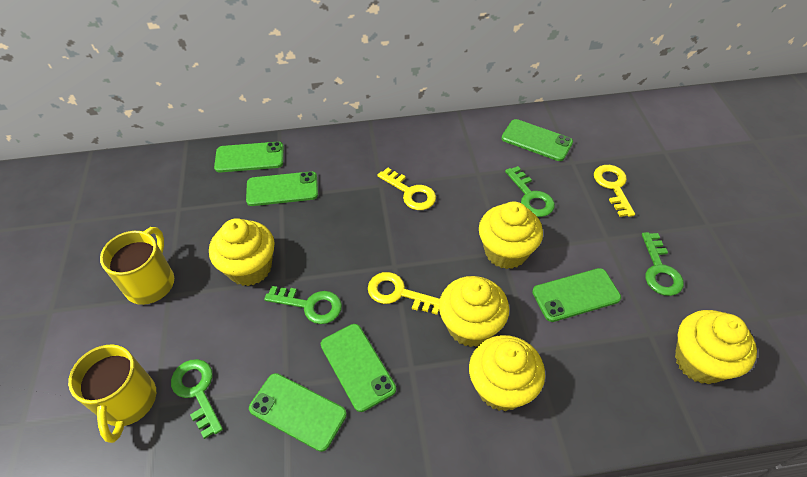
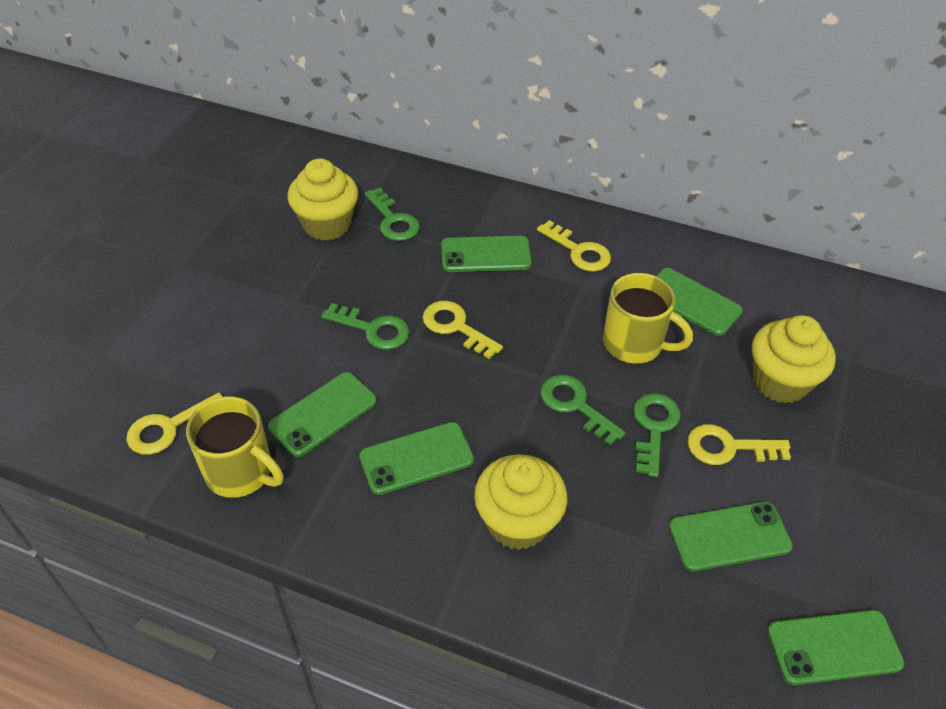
yellow cupcake: 5 -> 3
yellow key: 3 -> 4

